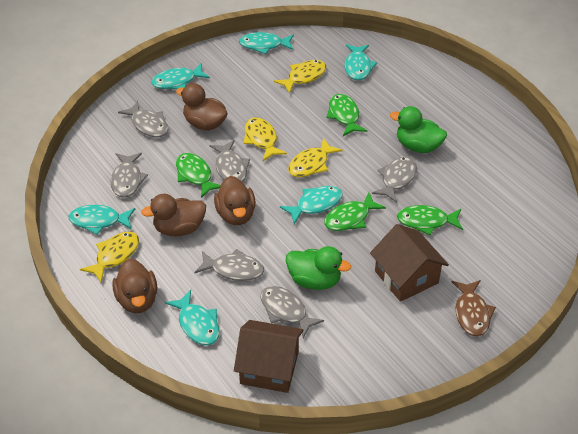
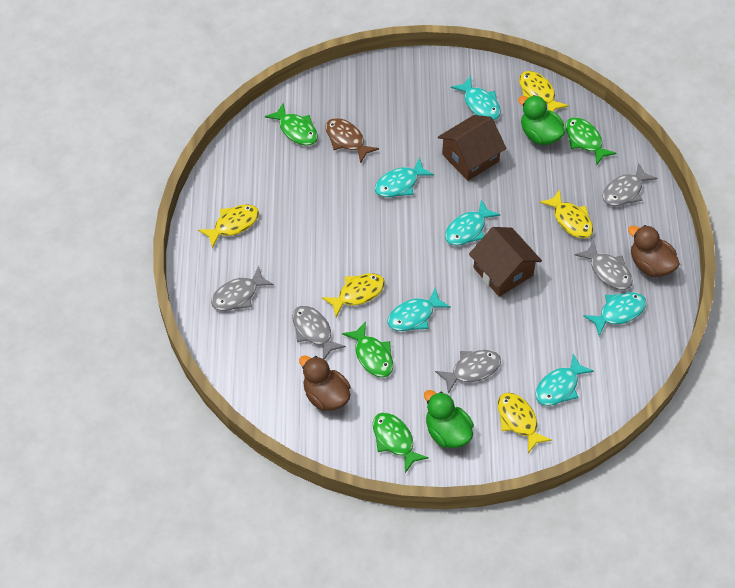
brown duck: 4 -> 2
grey fish: 6 -> 5
yellow fish: 4 -> 5

